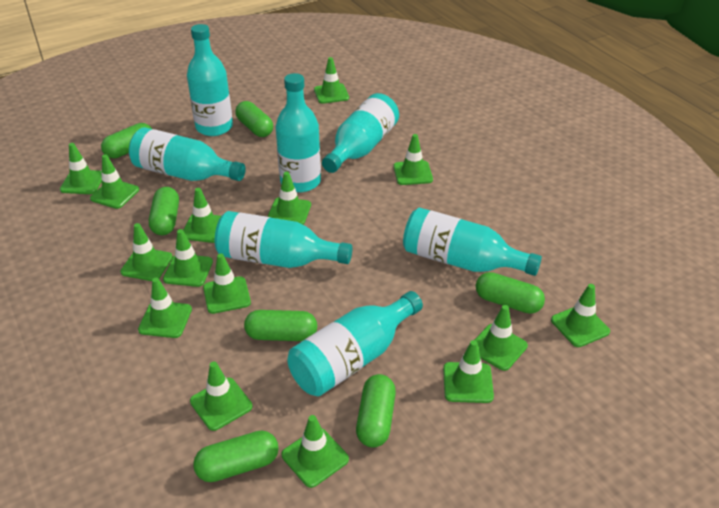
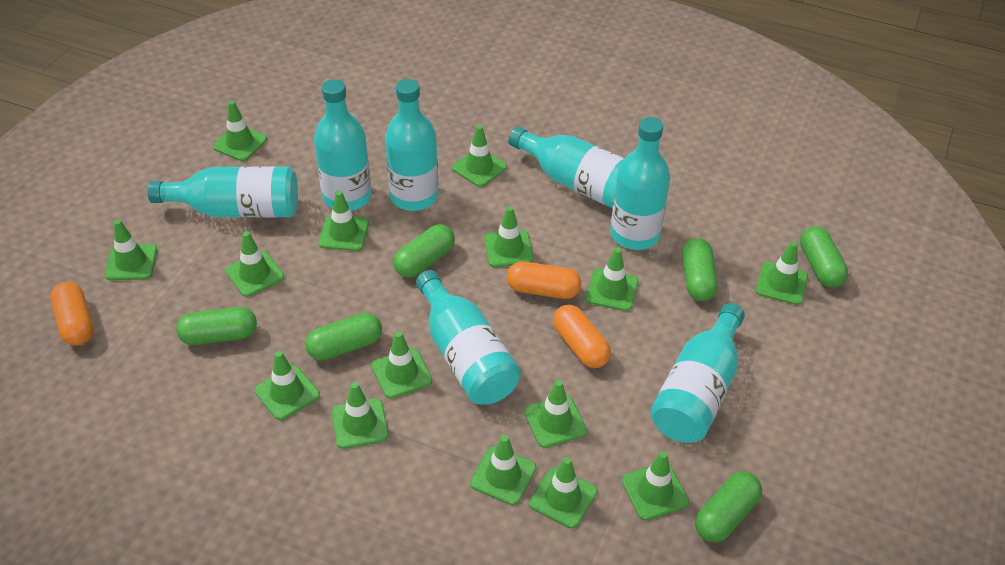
green capsule: 7 -> 6
orange capsule: 0 -> 3

